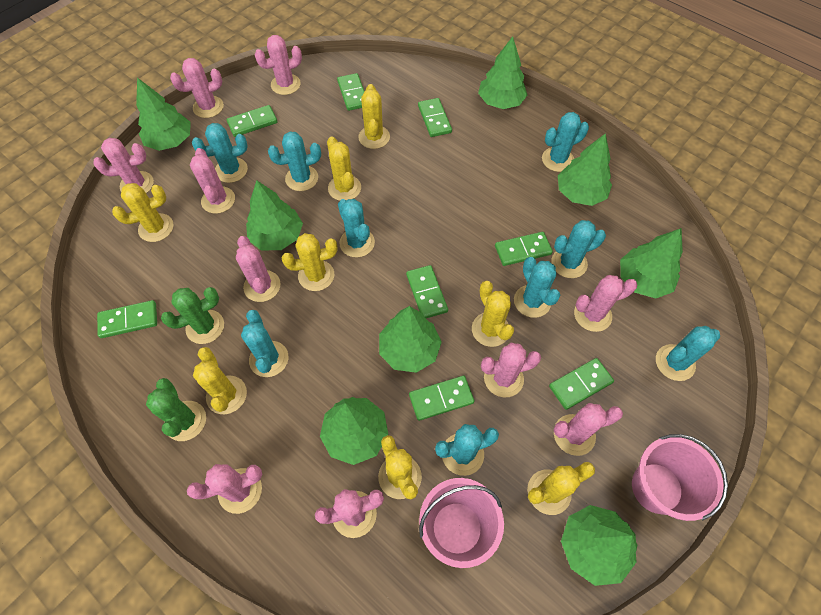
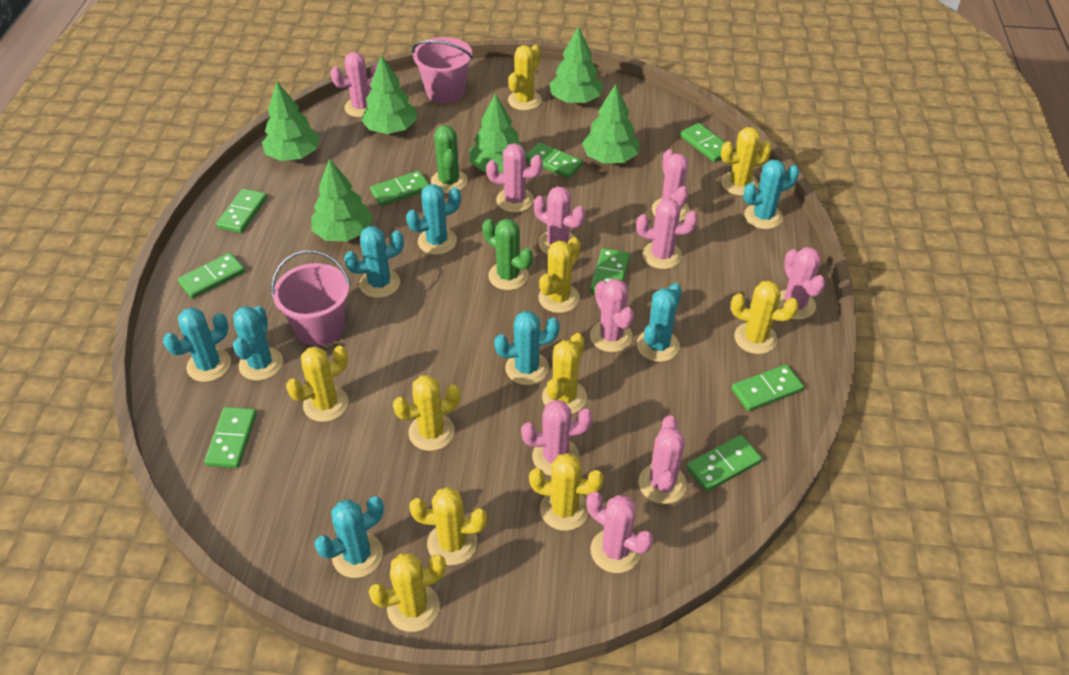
green domino: 8 -> 9
green tree: 8 -> 6
turquoise cactus: 9 -> 8
yellow cactus: 8 -> 10

